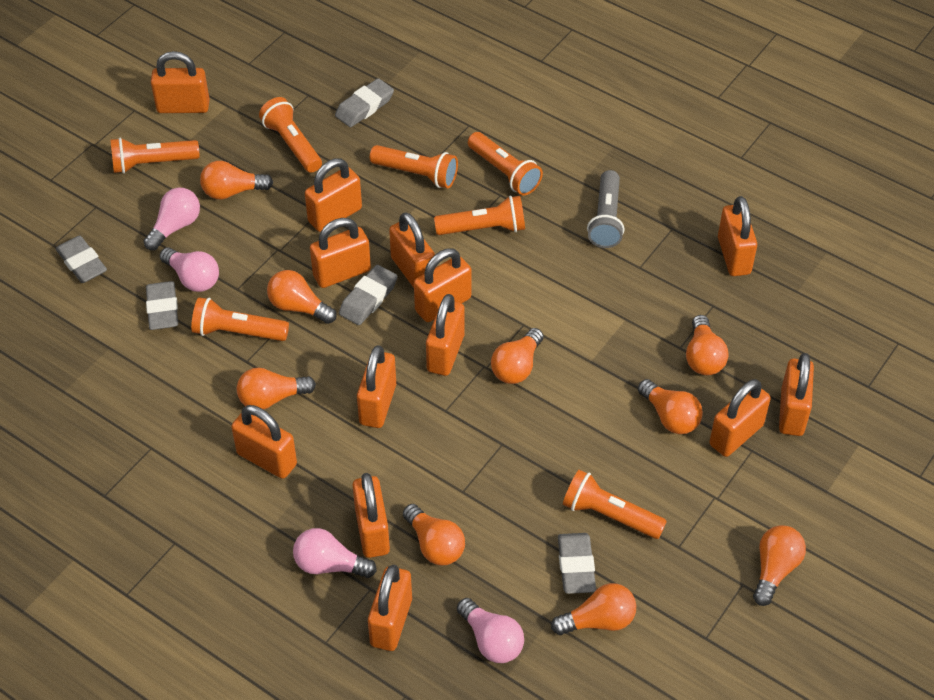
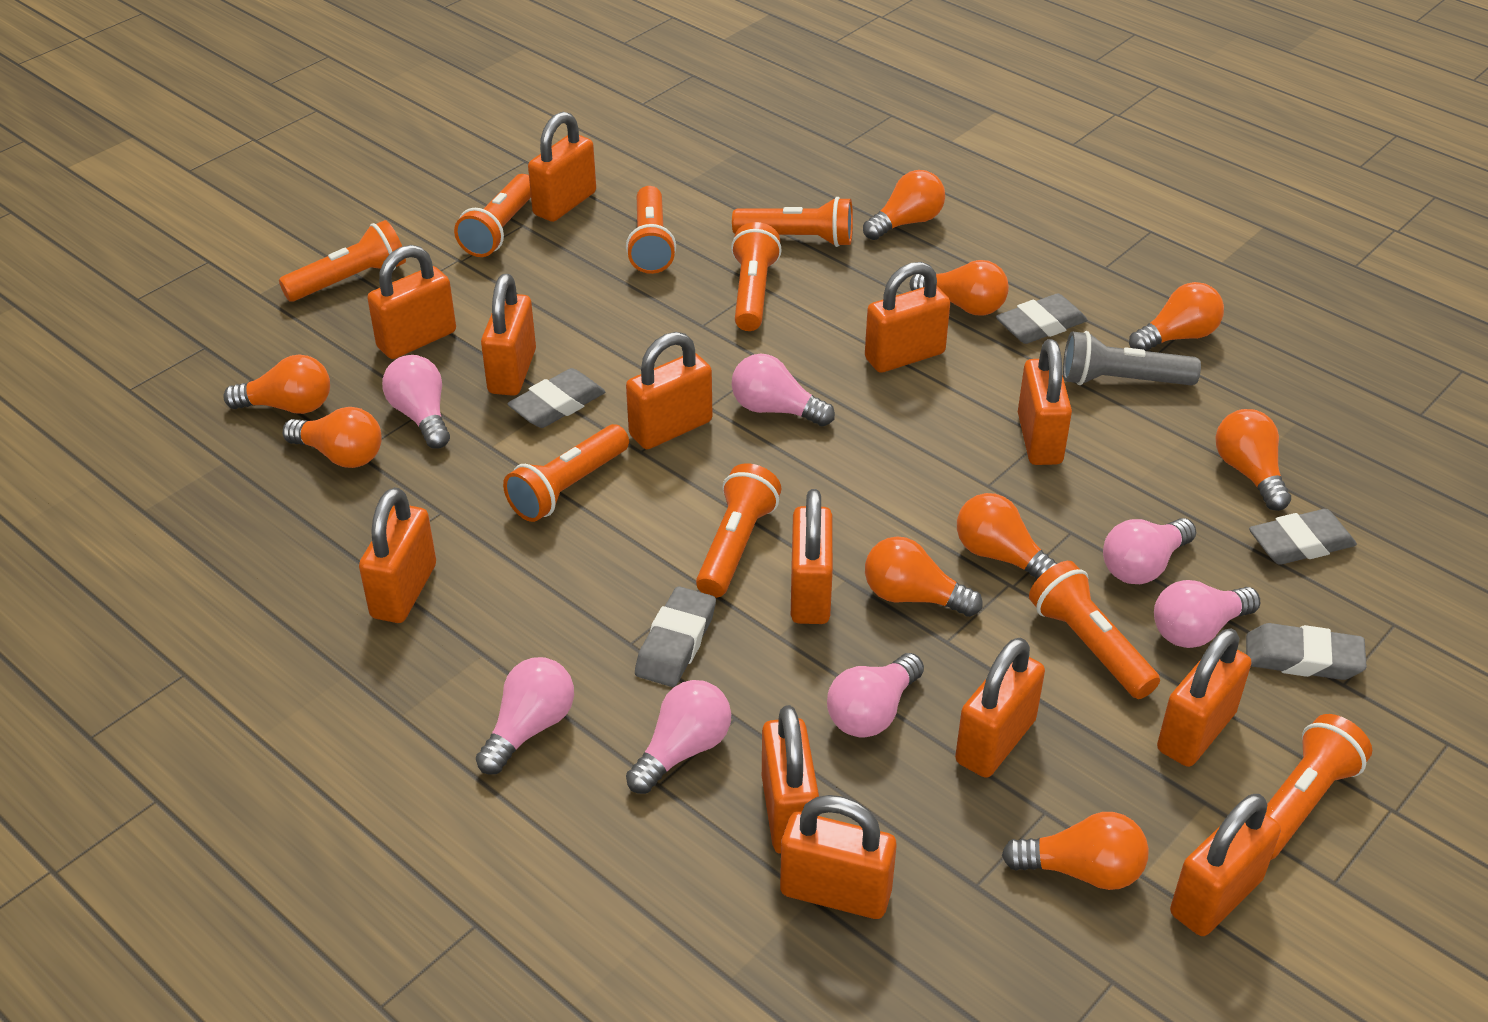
orange flashlight: 7 -> 9
pink light bulb: 4 -> 7

